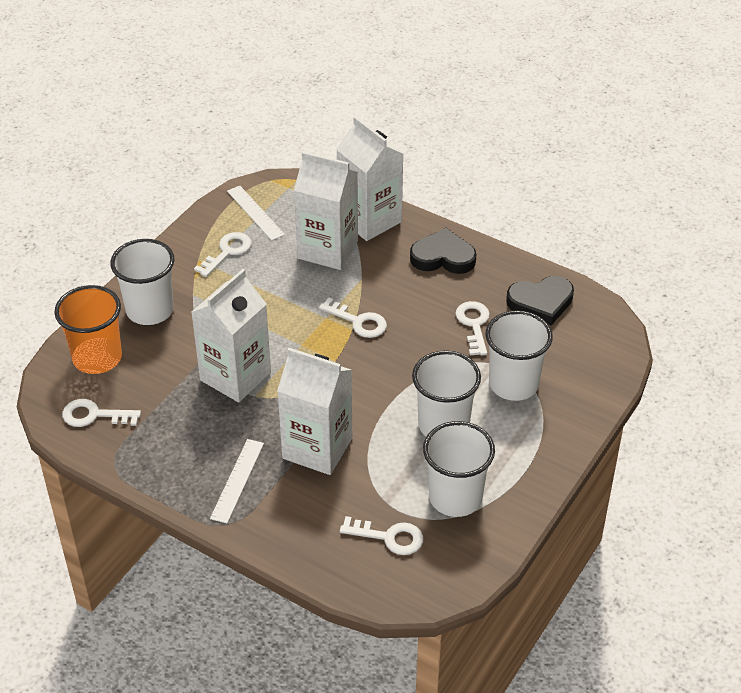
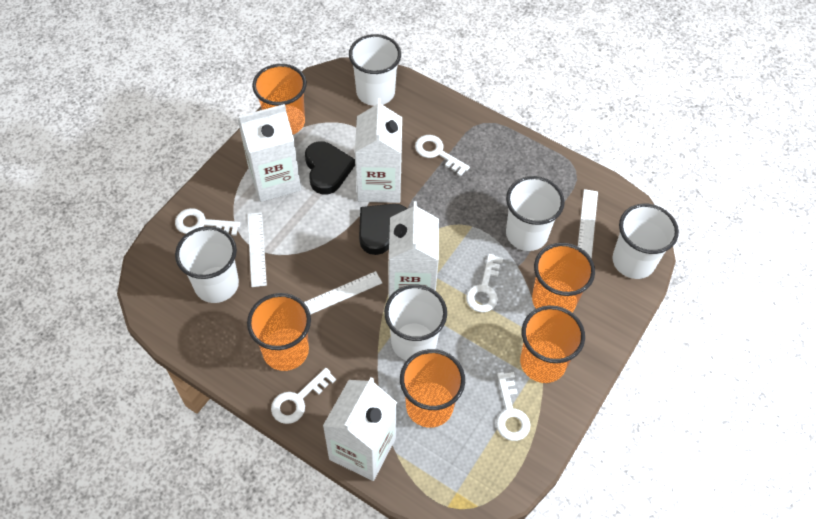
orange cup: 1 -> 5
white cup: 4 -> 5
white ruler: 2 -> 3

